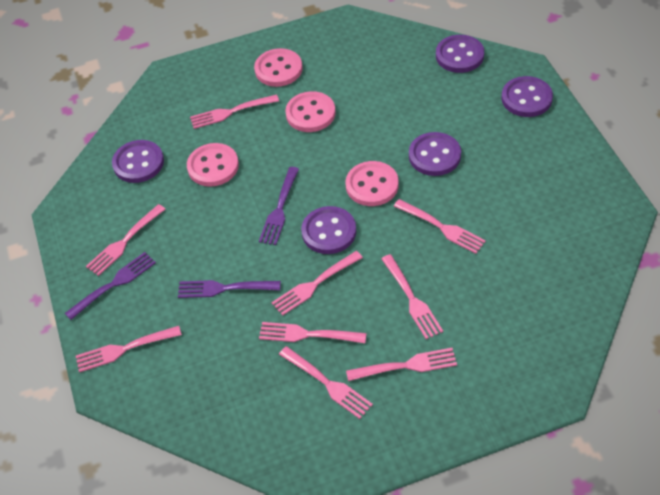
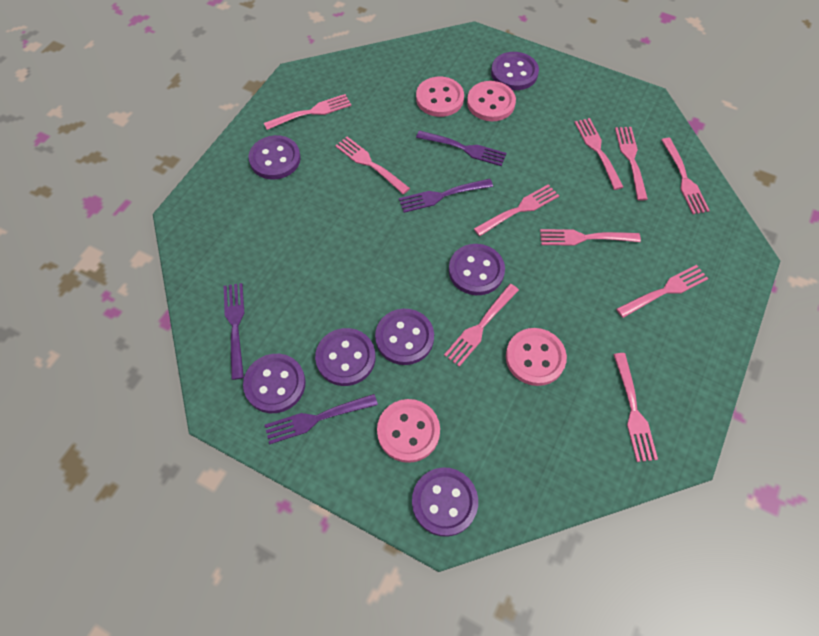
pink fork: 9 -> 10
purple button: 5 -> 7
purple fork: 3 -> 4

